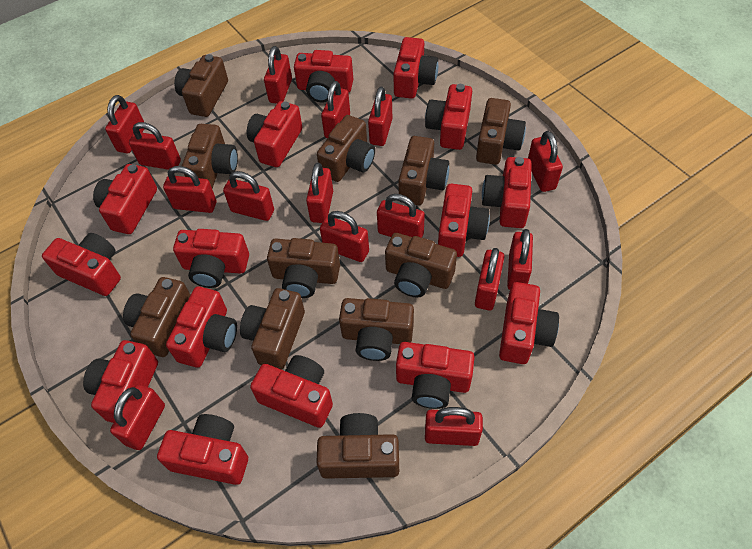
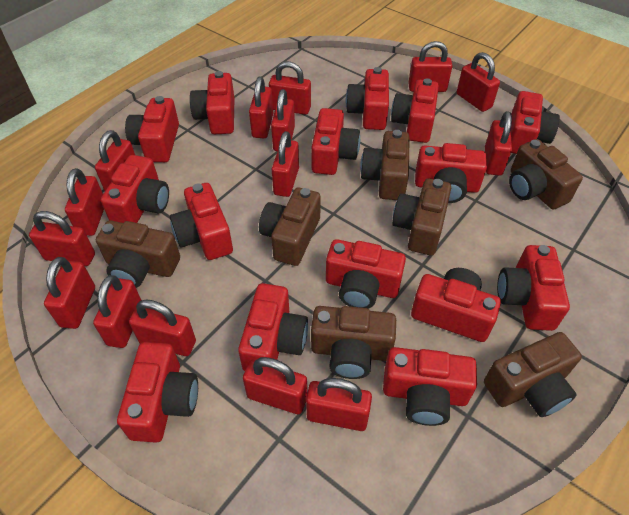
brown camera: 11 -> 7

